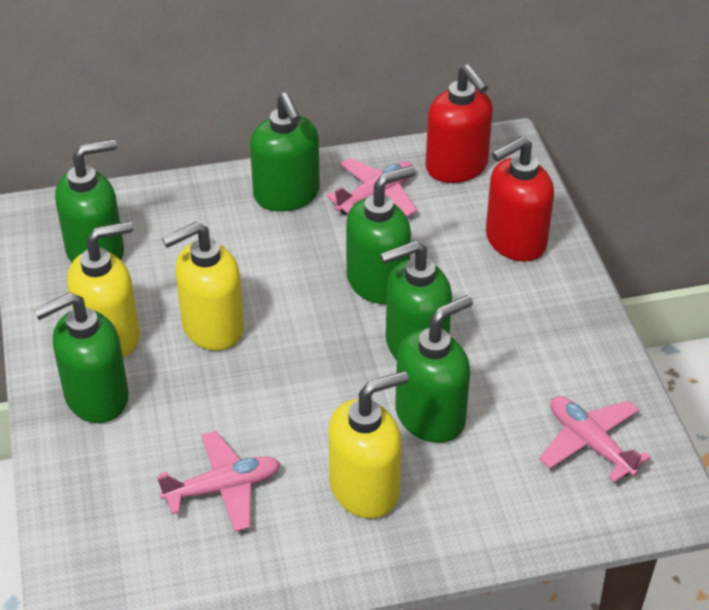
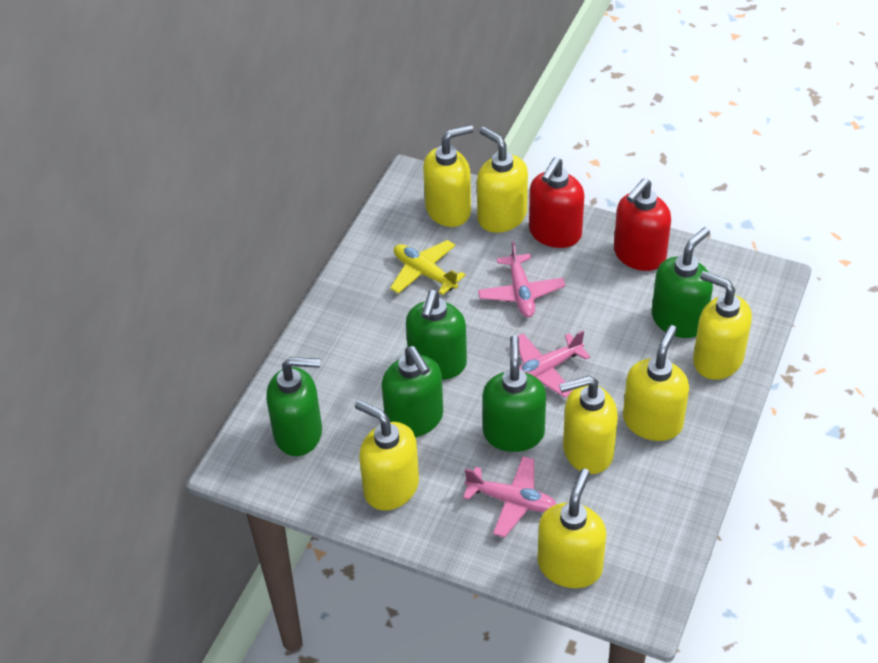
green soap dispenser: 6 -> 5
yellow plane: 0 -> 1
yellow soap dispenser: 3 -> 7

